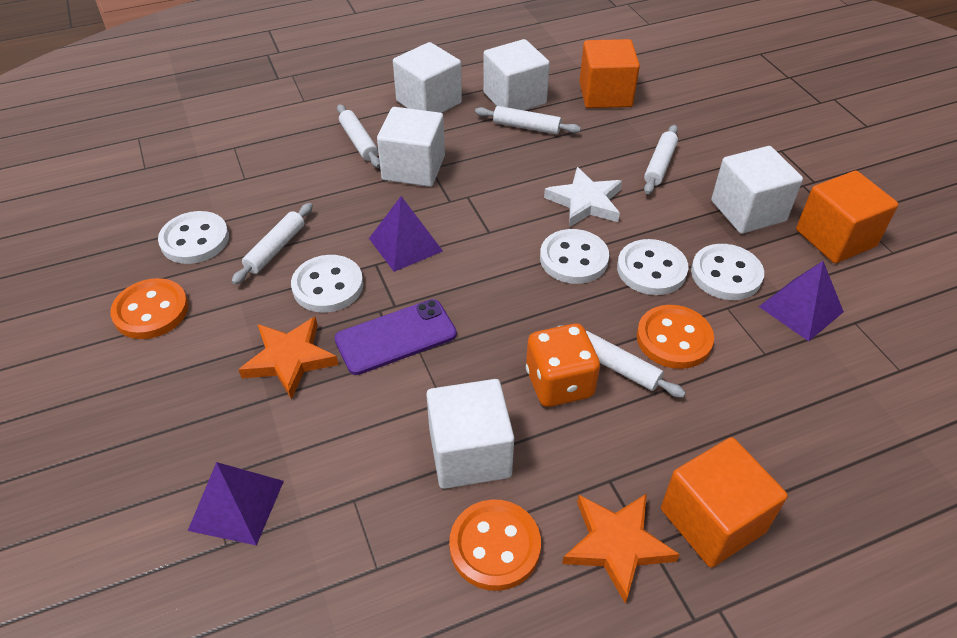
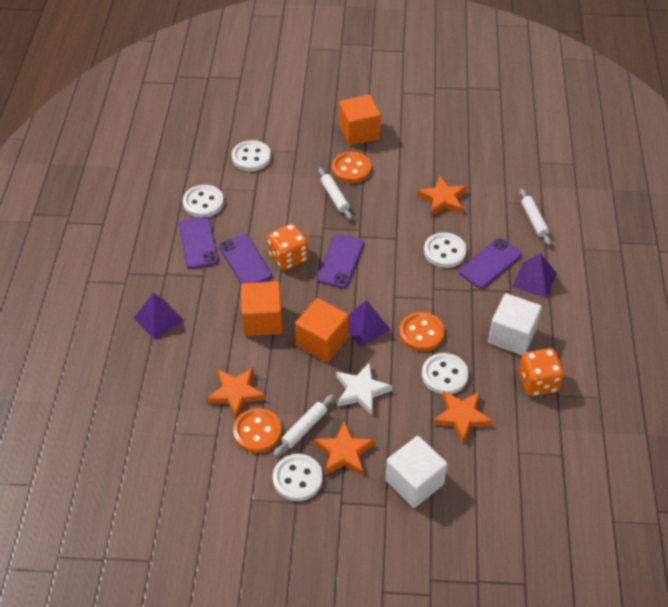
orange dice: 1 -> 2
orange star: 2 -> 4
purple phone: 1 -> 4
white cube: 5 -> 2
white rolling pin: 5 -> 3

